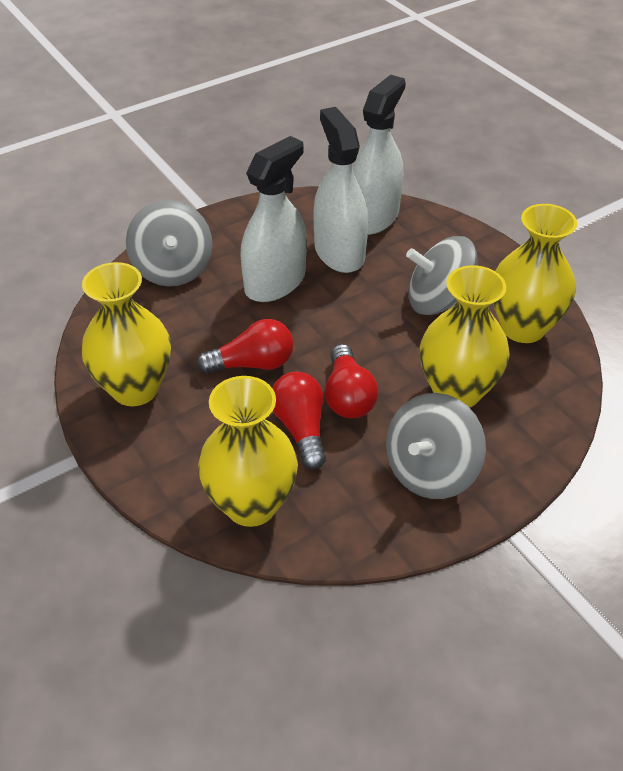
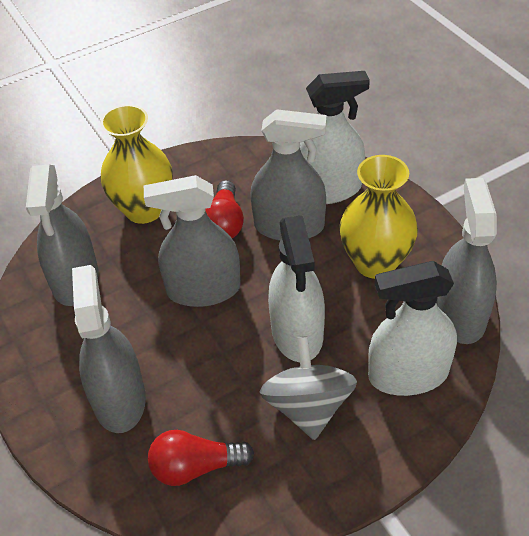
grey spinning top: 3 -> 1
grey spray bottle: 0 -> 5
red light bulb: 3 -> 2
yellow vase: 4 -> 2

